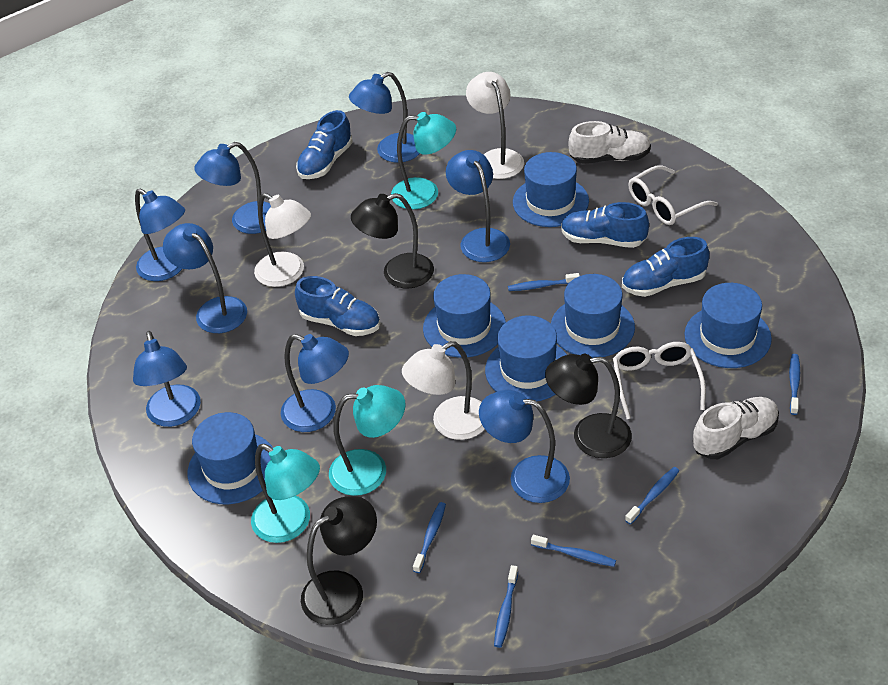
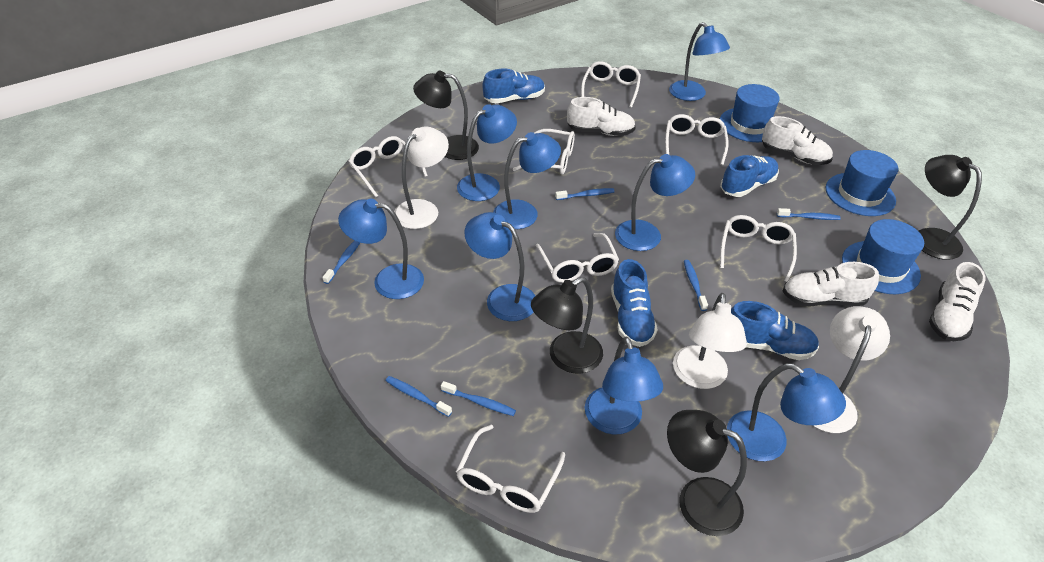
black lamp: 3 -> 4
blue hat: 6 -> 3
turquoise lamp: 3 -> 0
white glasses: 2 -> 7
white shoe: 2 -> 4

